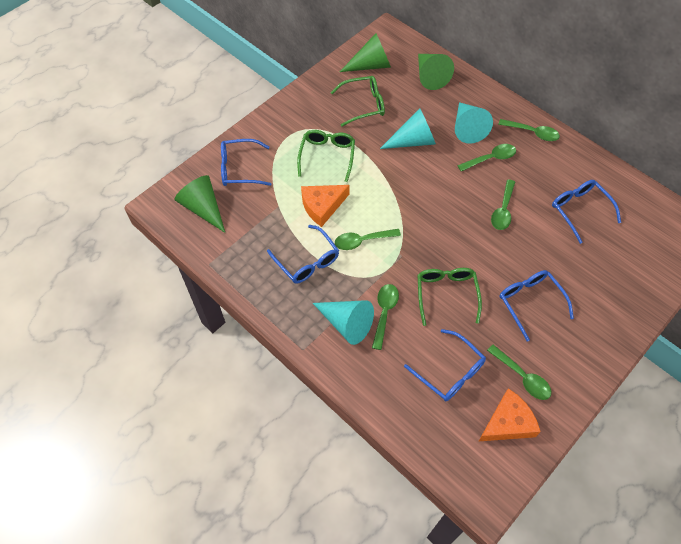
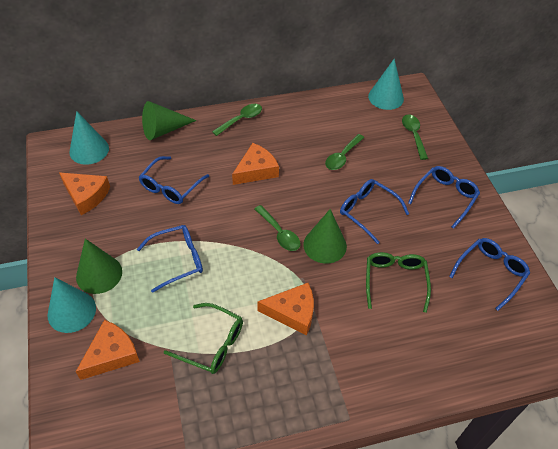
green glasses: 3 -> 2
green spoon: 6 -> 4
orange cheese: 2 -> 4

